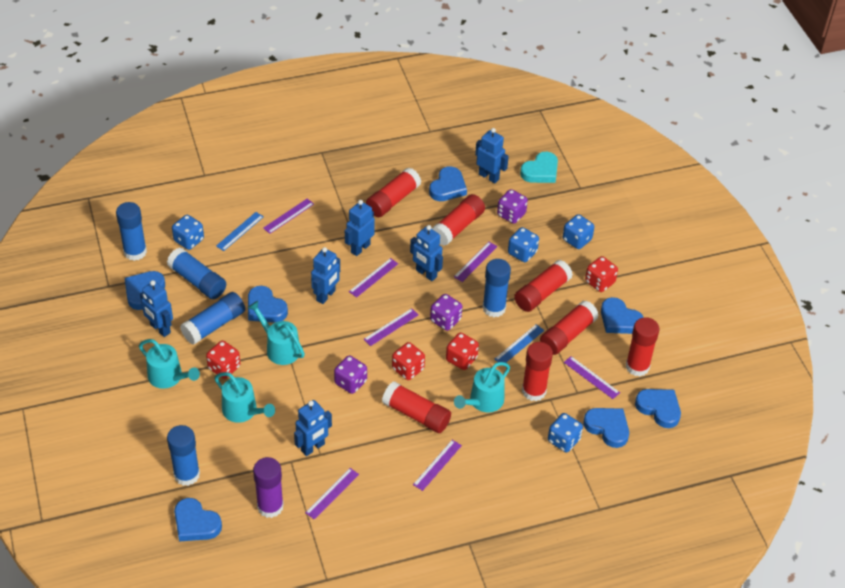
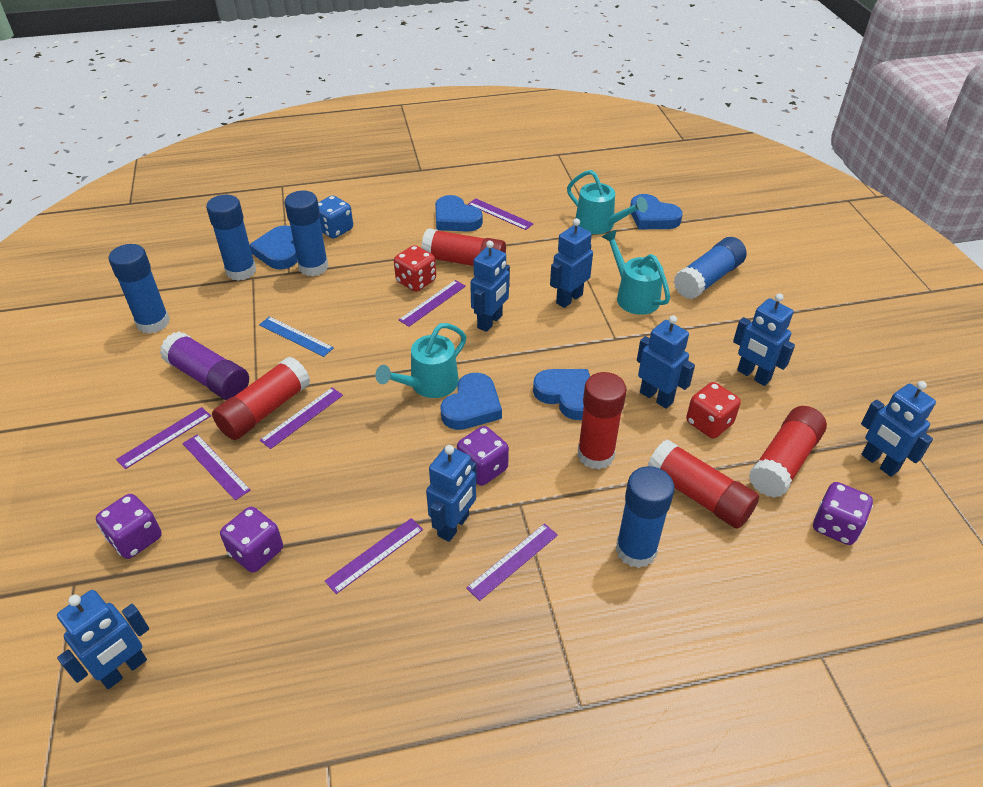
blue dice: 4 -> 1
blue heart: 7 -> 5
blue robot: 6 -> 7
blue ruler: 2 -> 1
purple dice: 3 -> 4
red dice: 4 -> 2
red glue stick: 7 -> 5
turquoise heart: 1 -> 0
turquoise watering can: 4 -> 3

